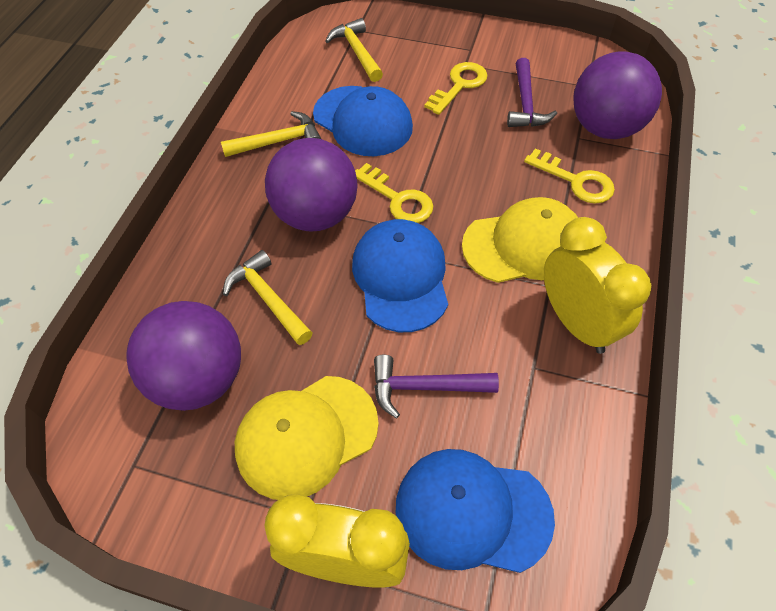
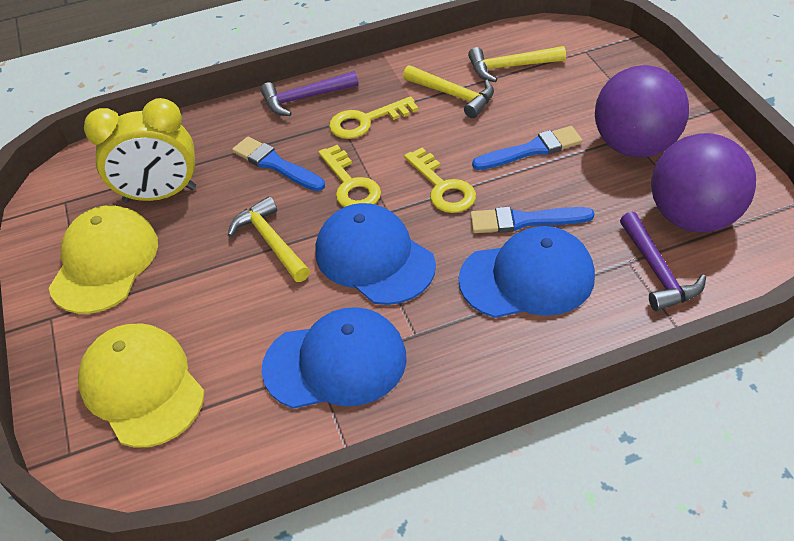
blue brush: 0 -> 3
purple ball: 3 -> 2
yellow clock: 2 -> 1

